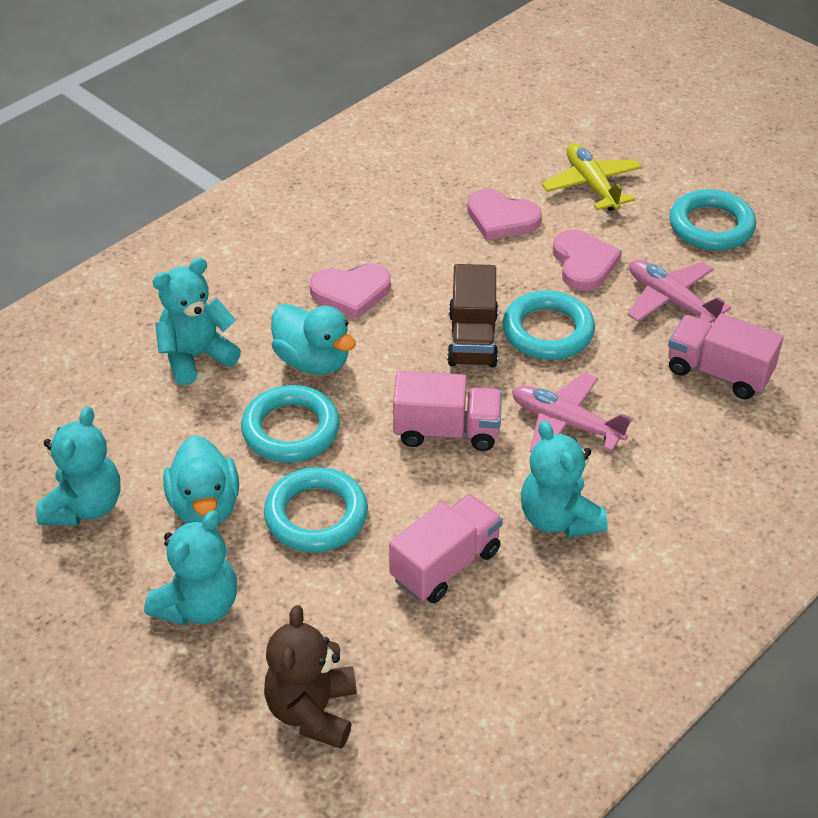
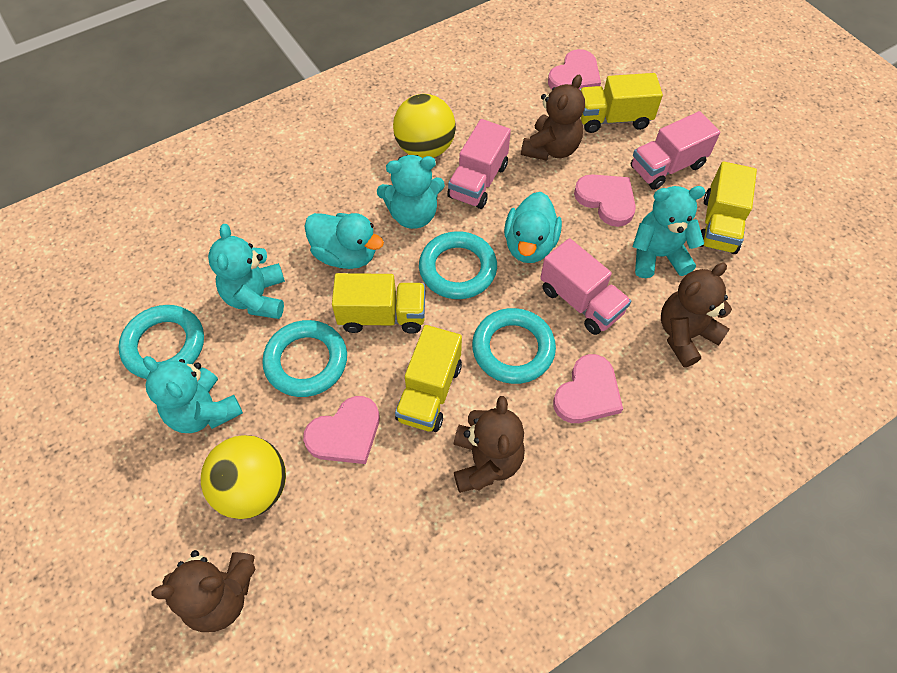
brown teddy bear: 1 -> 4
brown truck: 1 -> 0
pink heart: 3 -> 4
pink plane: 2 -> 0
yellow ball: 0 -> 2
yellow plane: 1 -> 0
yellow truck: 0 -> 4

